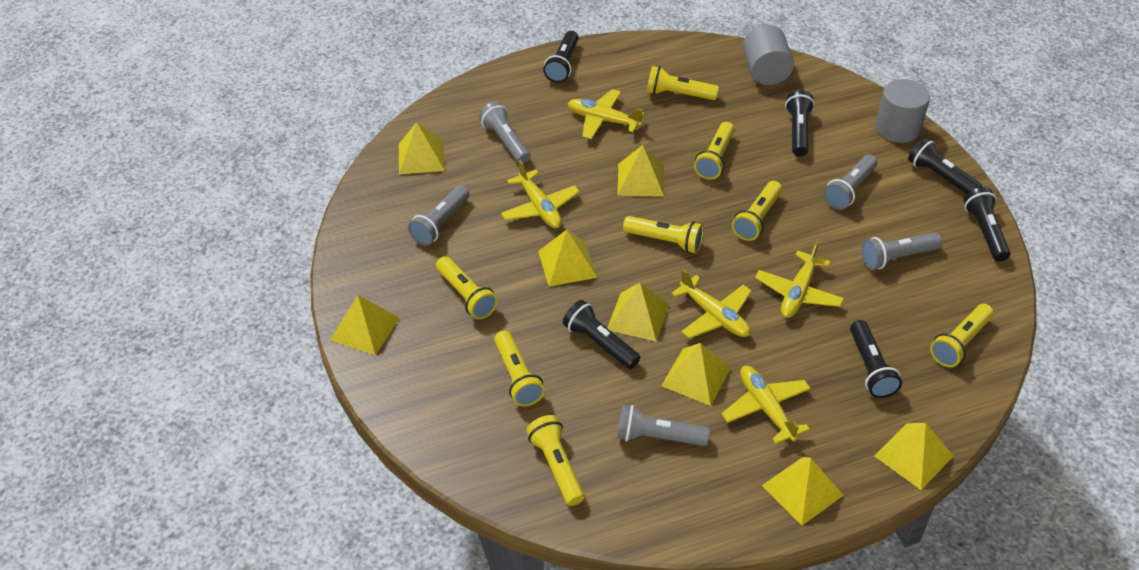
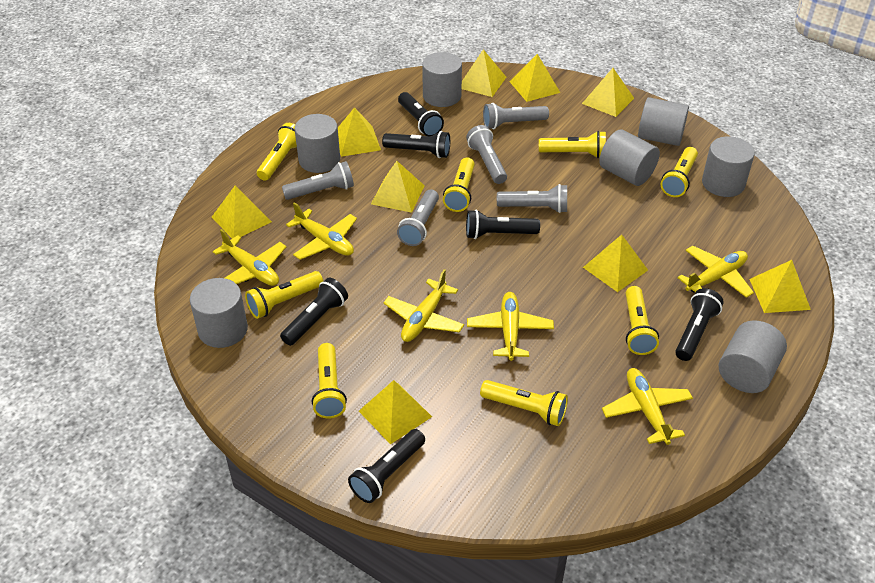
grey cylinder: 2 -> 7
yellow plane: 5 -> 6
yellow pyramid: 8 -> 9

